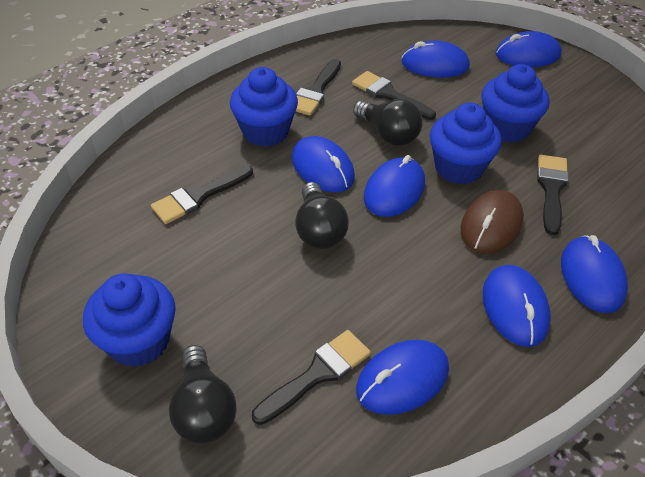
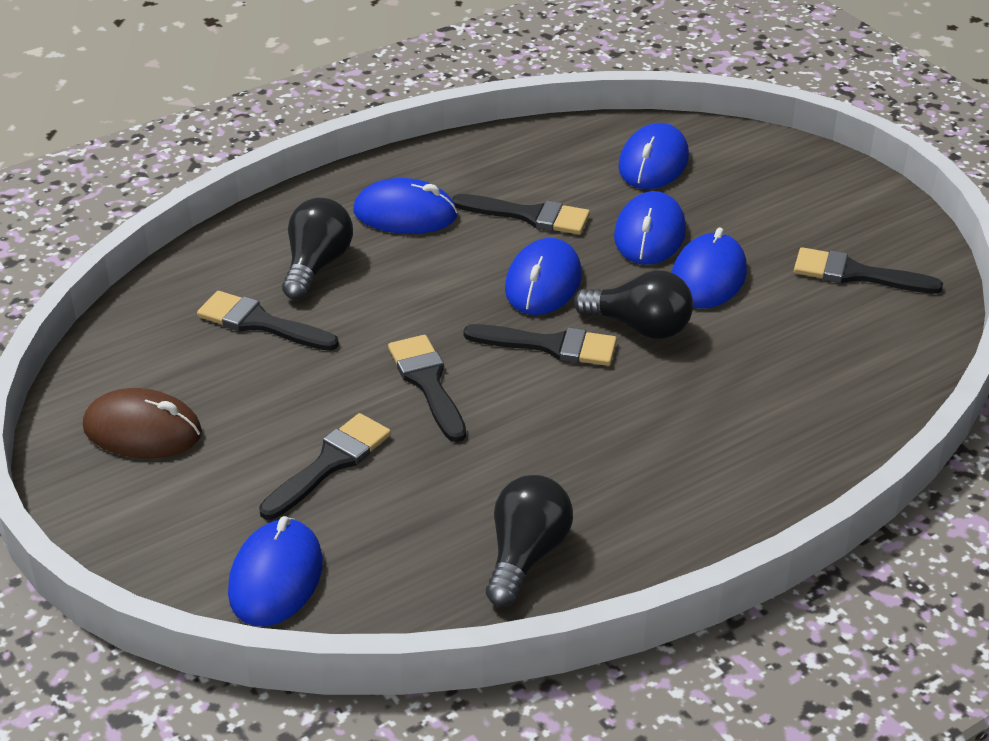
black brush: 5 -> 6
blue cupcake: 4 -> 0
blue mouse: 7 -> 6

